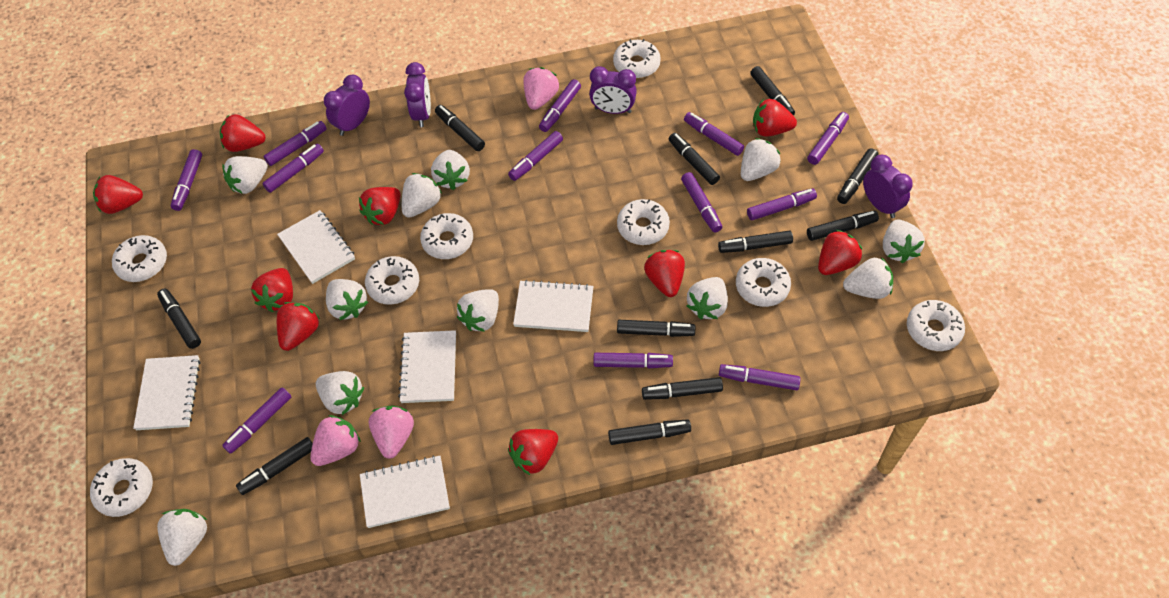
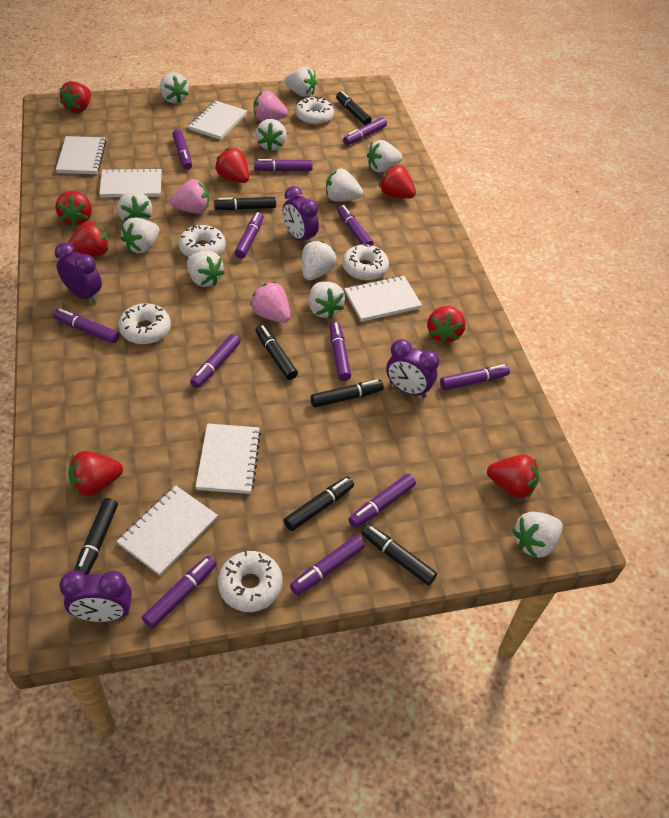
black marker: 11 -> 7
red strawberry: 9 -> 8
white donut: 8 -> 5
white notebook: 5 -> 6

